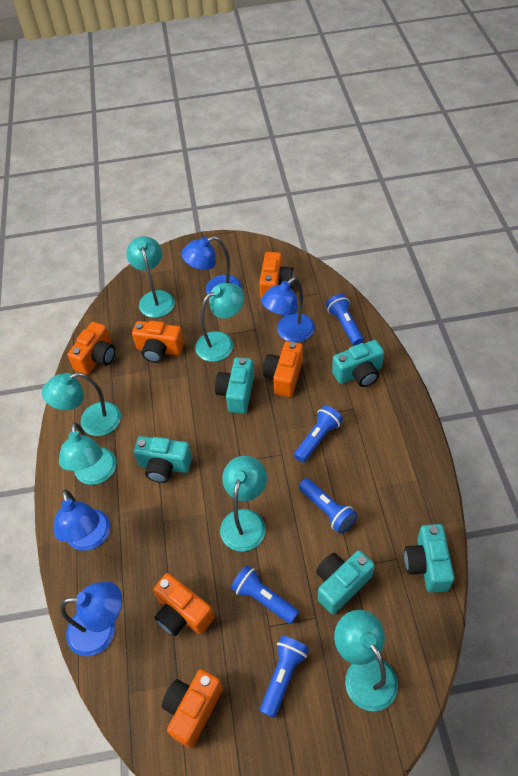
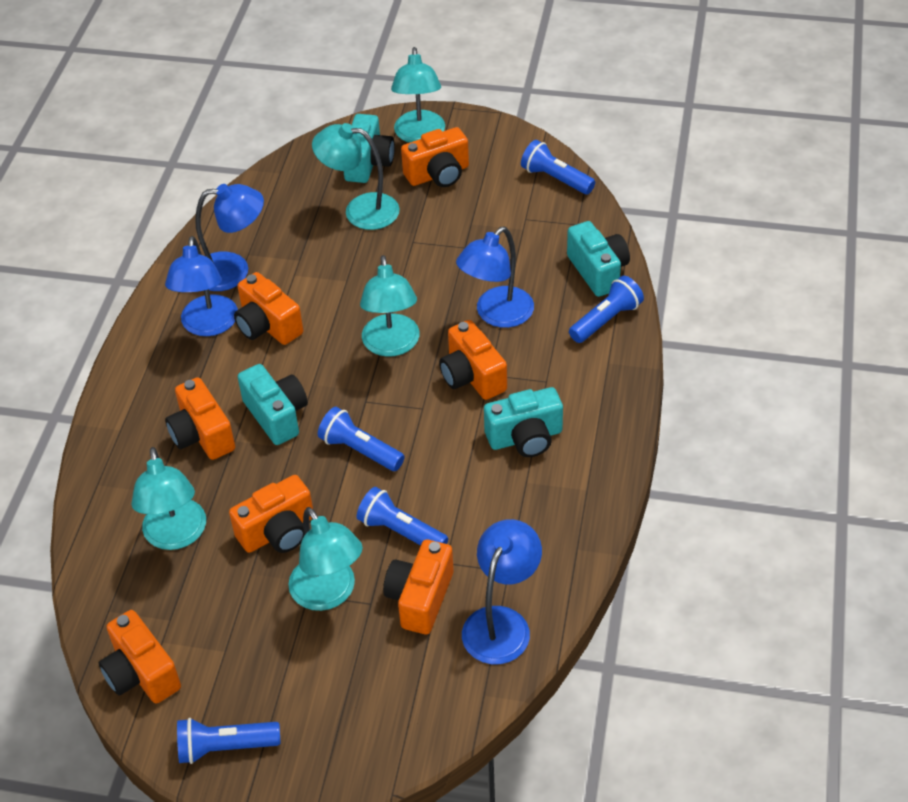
orange camera: 6 -> 7
turquoise camera: 5 -> 4
turquoise lamp: 6 -> 5

